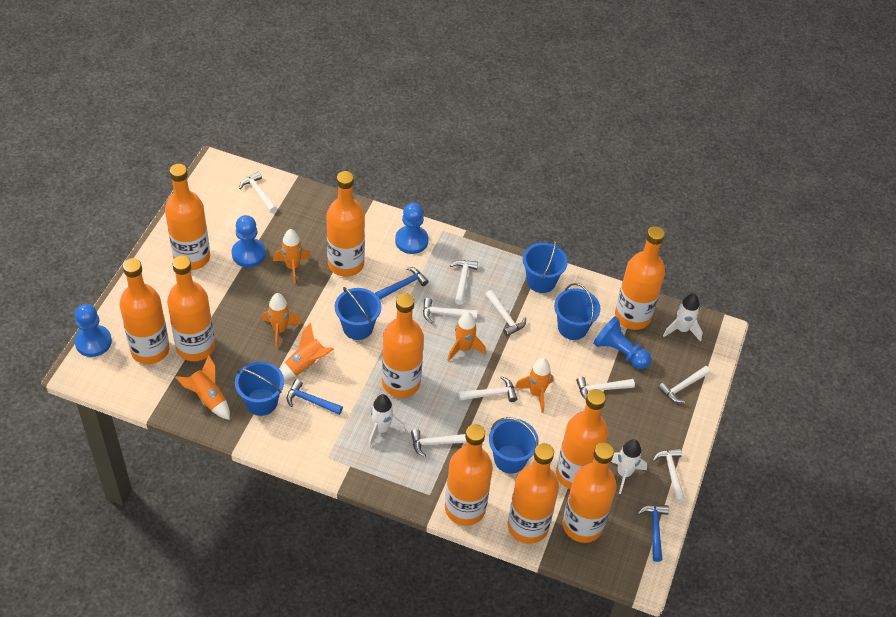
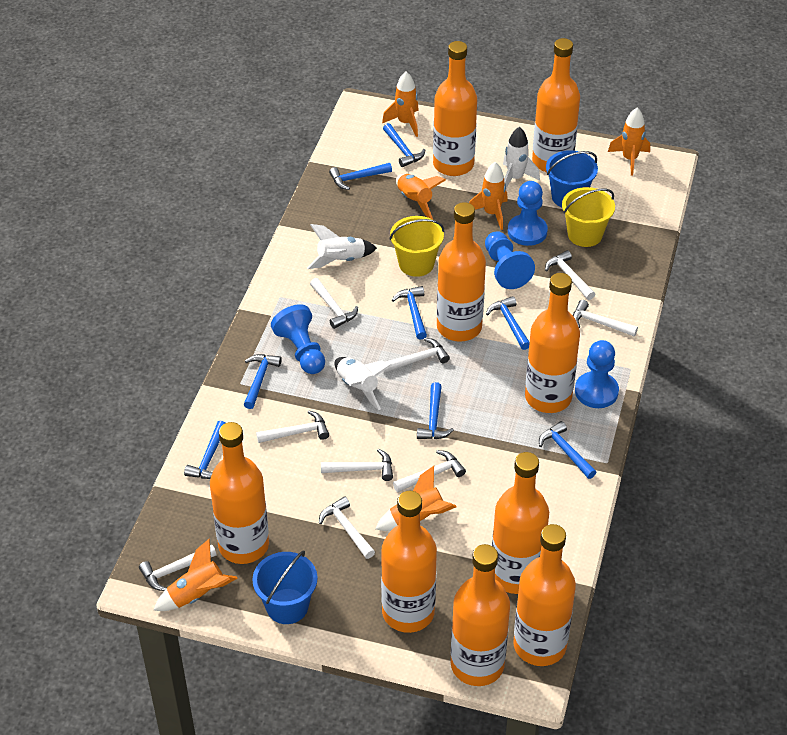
blue bucket: 5 -> 2
blue hammer: 3 -> 8
orange bottle: 10 -> 9
yellow bucket: 0 -> 2

